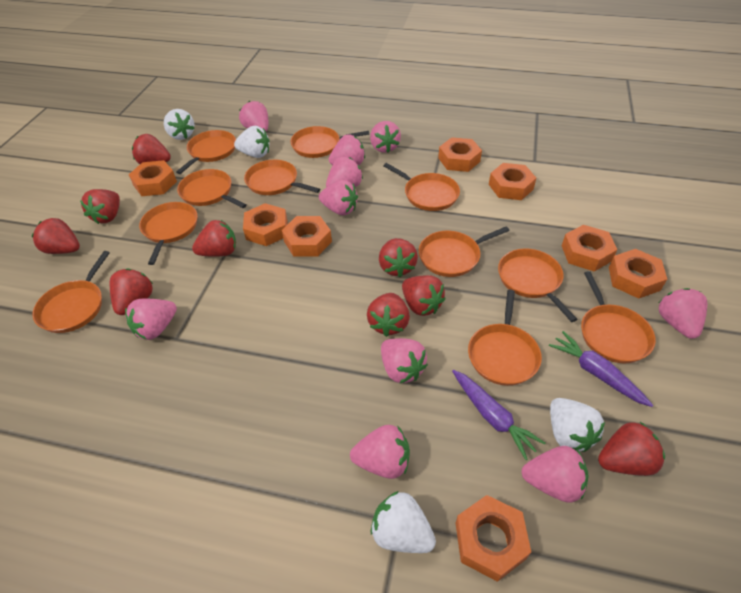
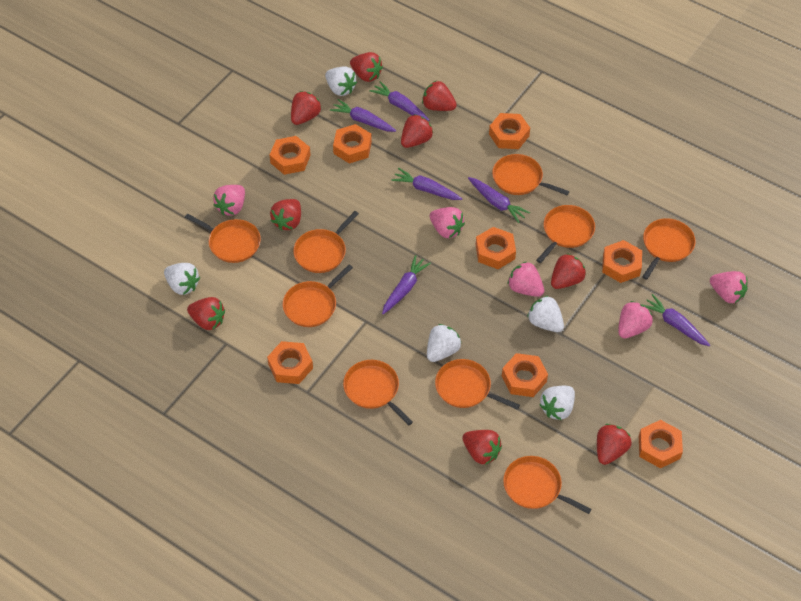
orange pan: 11 -> 9
pink strawberry: 10 -> 5
purple carrot: 2 -> 6
white strawberry: 4 -> 5

